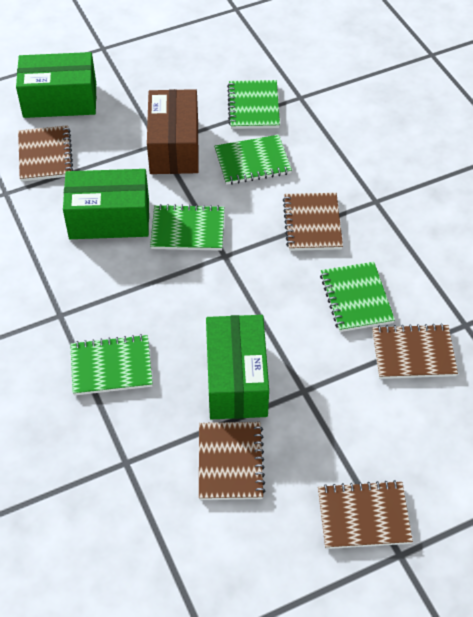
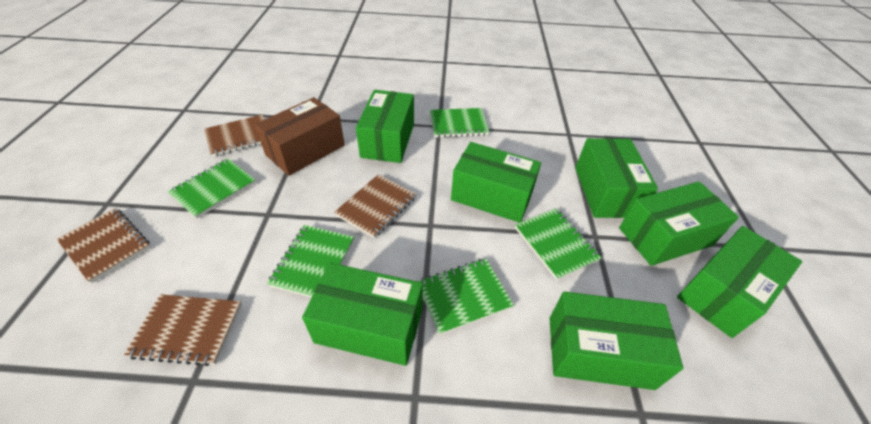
brown notebook: 5 -> 4
green box: 3 -> 7

